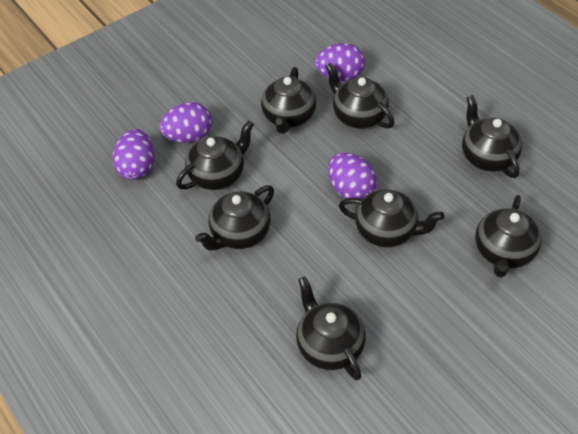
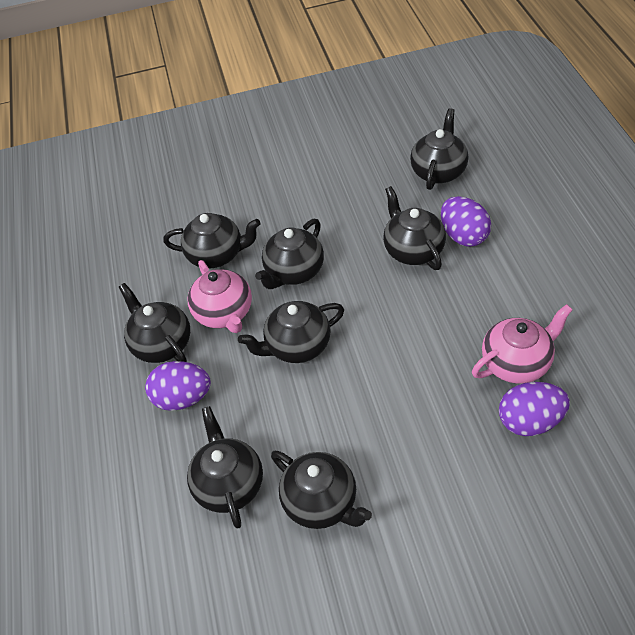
pink teapot: 0 -> 2
purple egg: 4 -> 3

